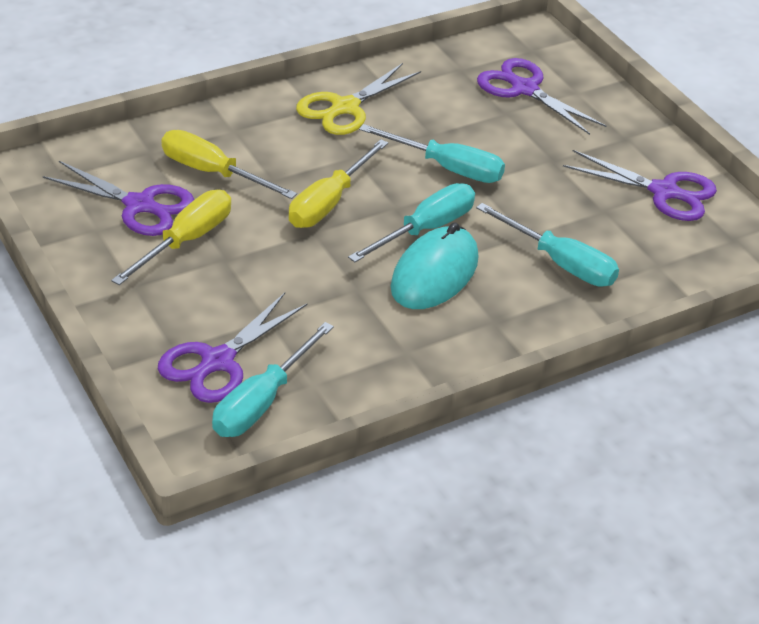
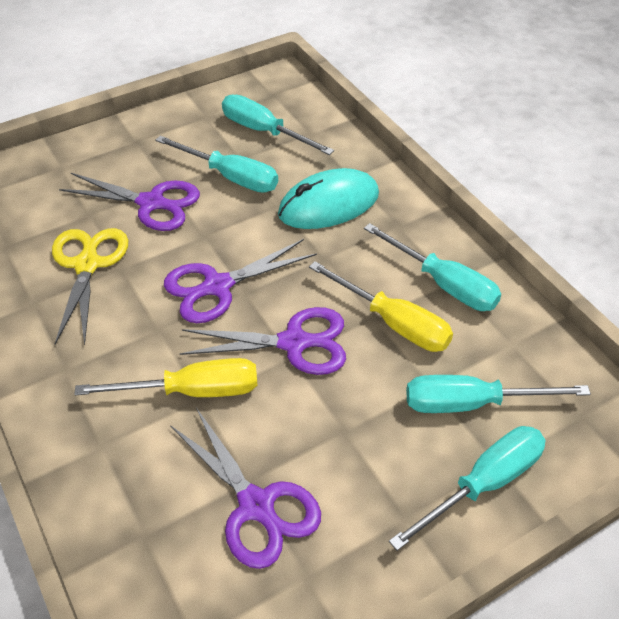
turquoise screwdriver: 4 -> 5
yellow screwdriver: 3 -> 2

